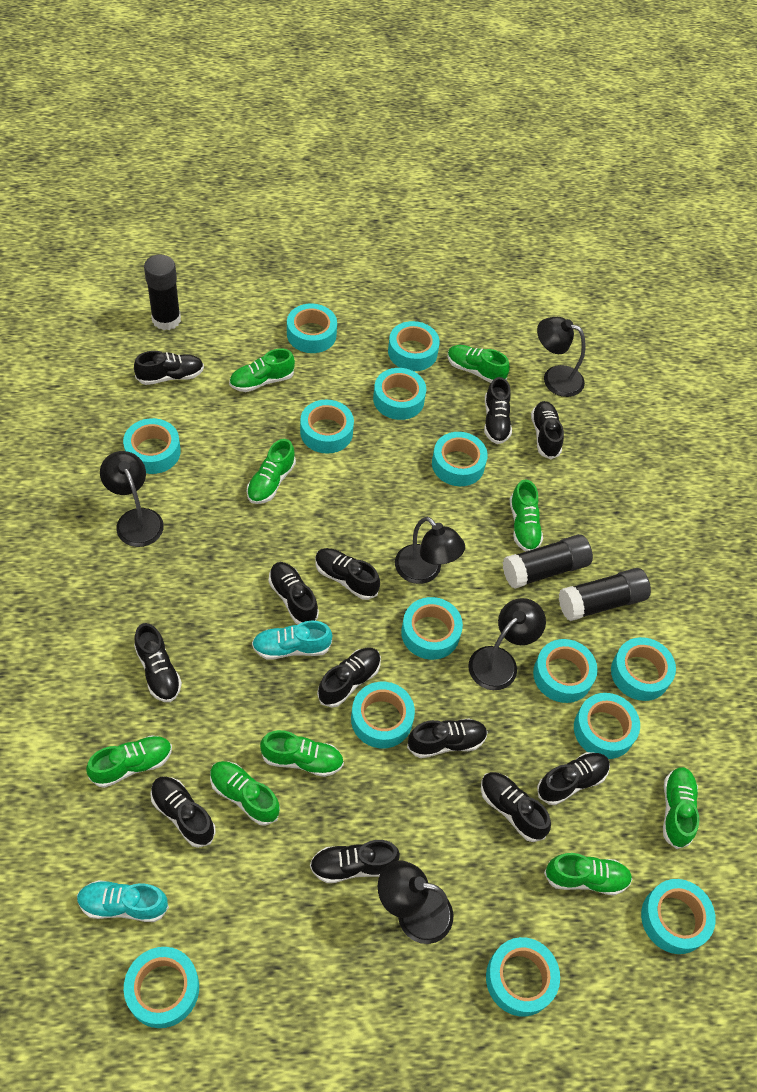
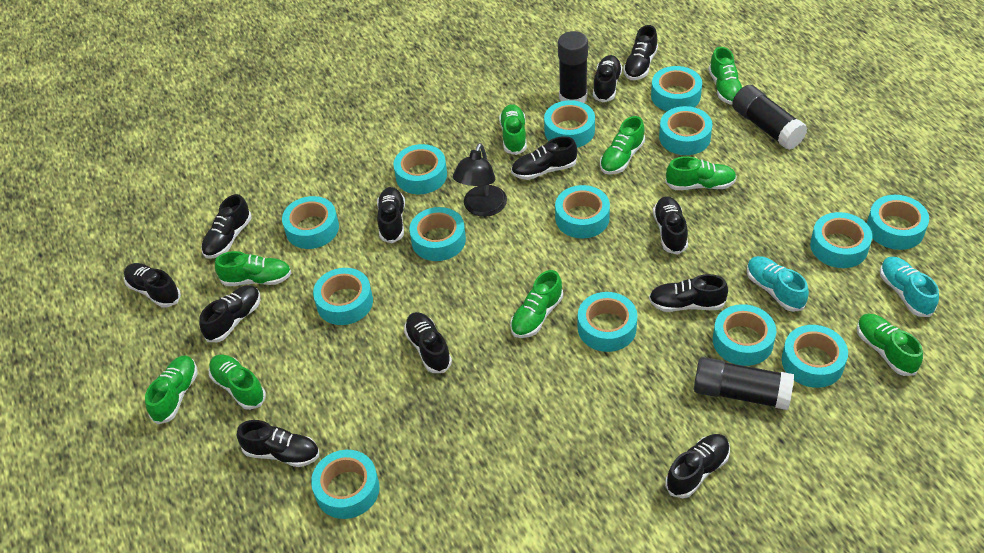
black lamp: 5 -> 1

